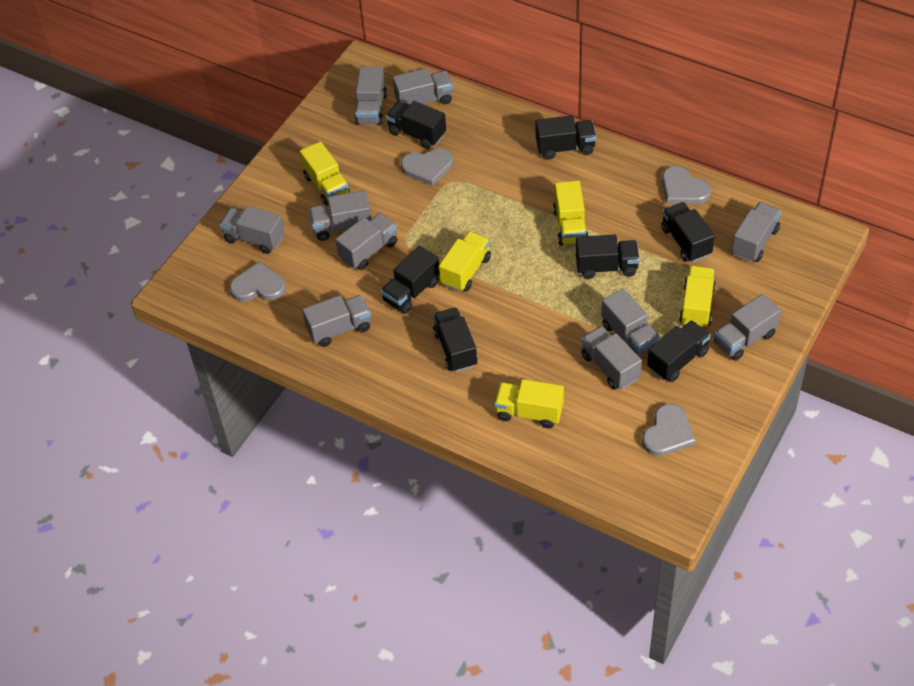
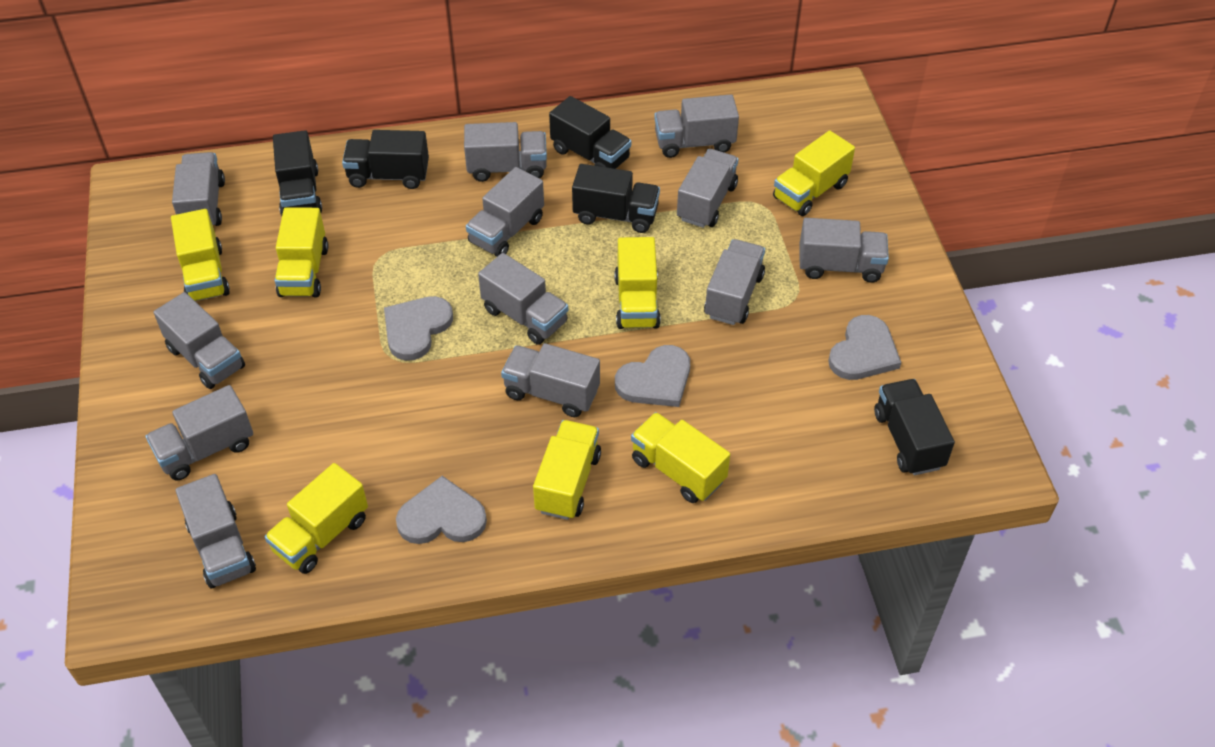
black truck: 7 -> 5
grey truck: 10 -> 12
yellow truck: 5 -> 7

